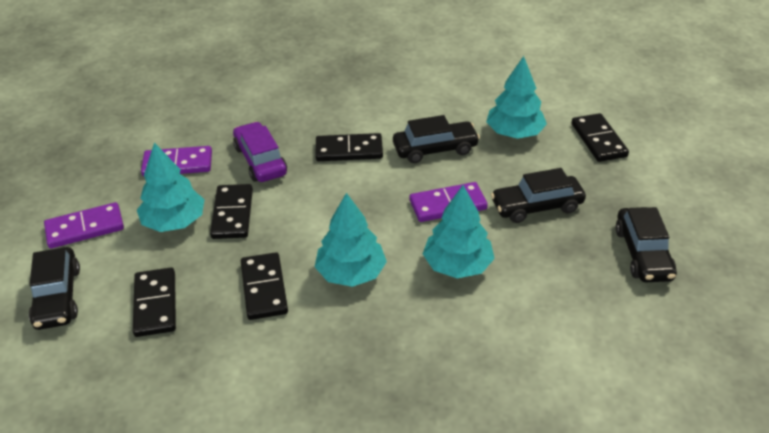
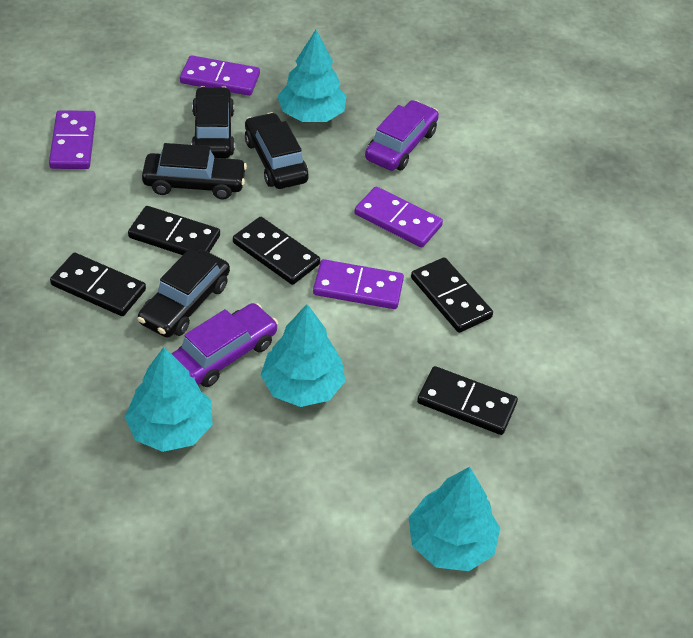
purple car: 1 -> 2
purple domino: 3 -> 4

